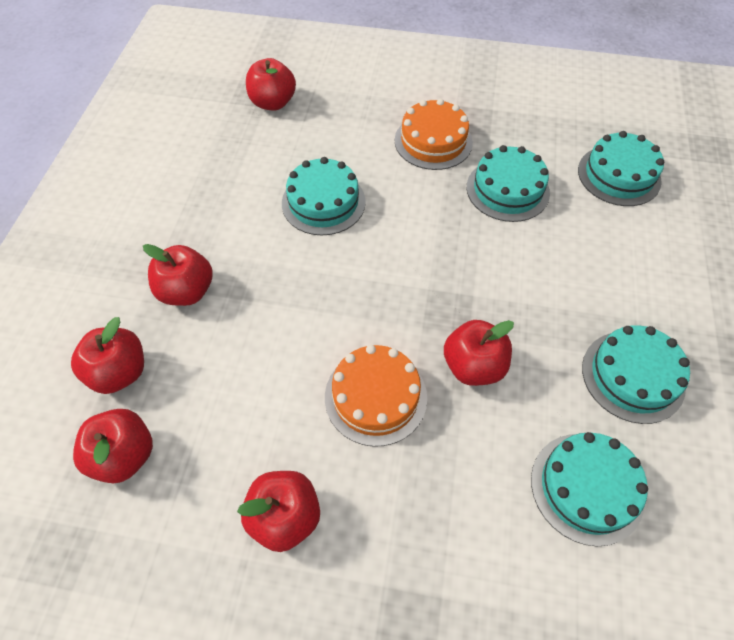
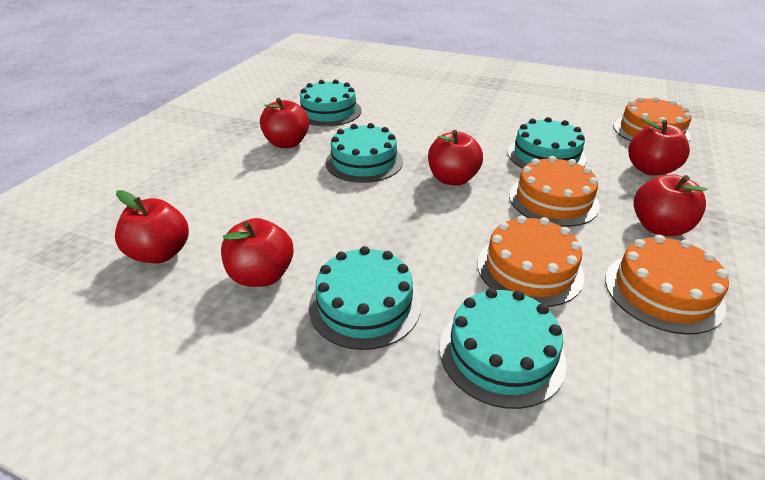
orange cake: 2 -> 4

